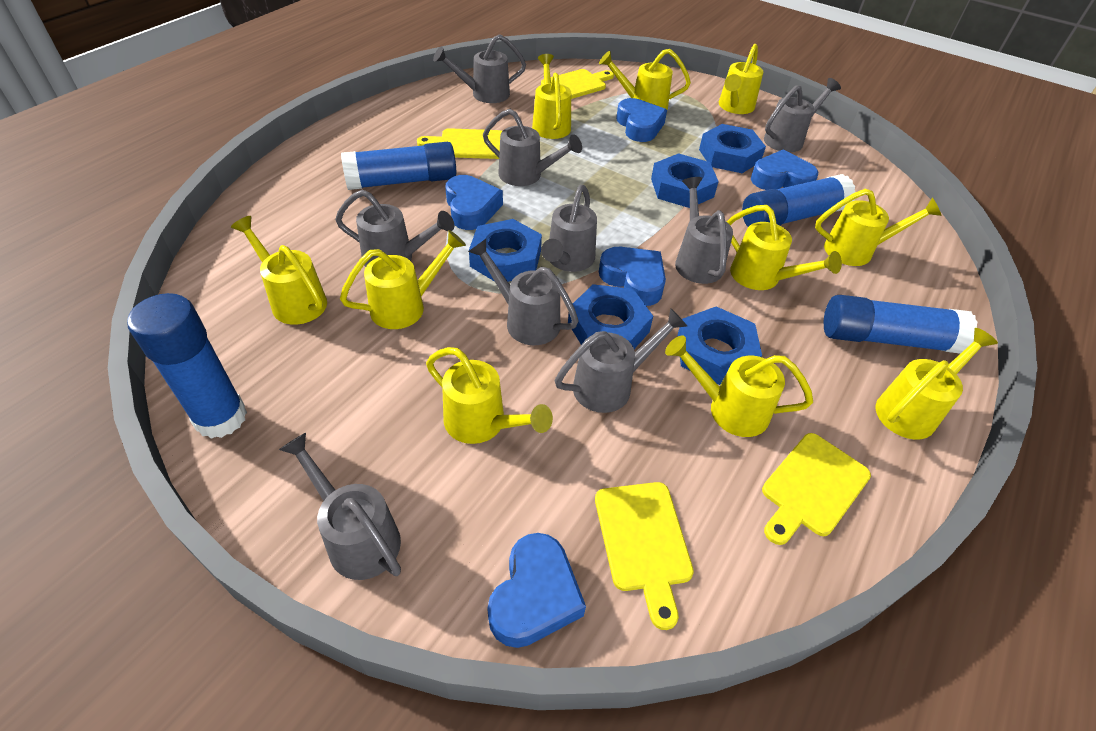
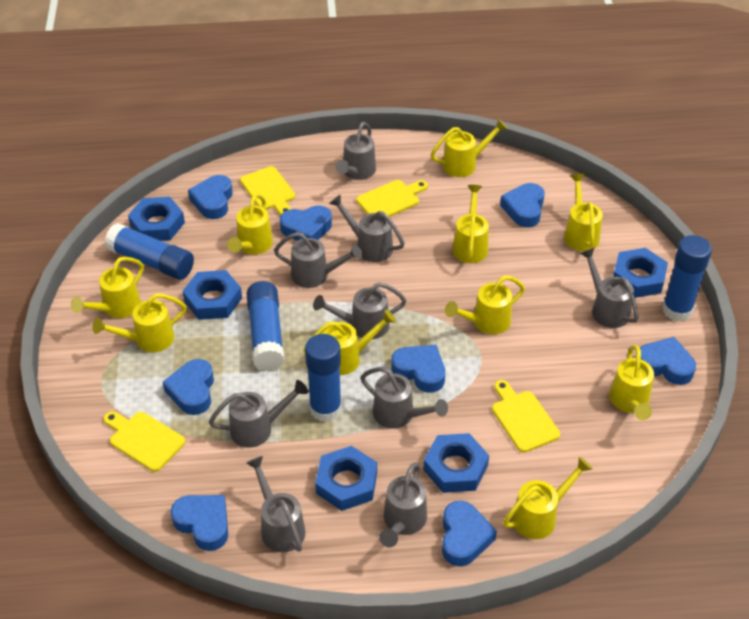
blue heart: 5 -> 8

